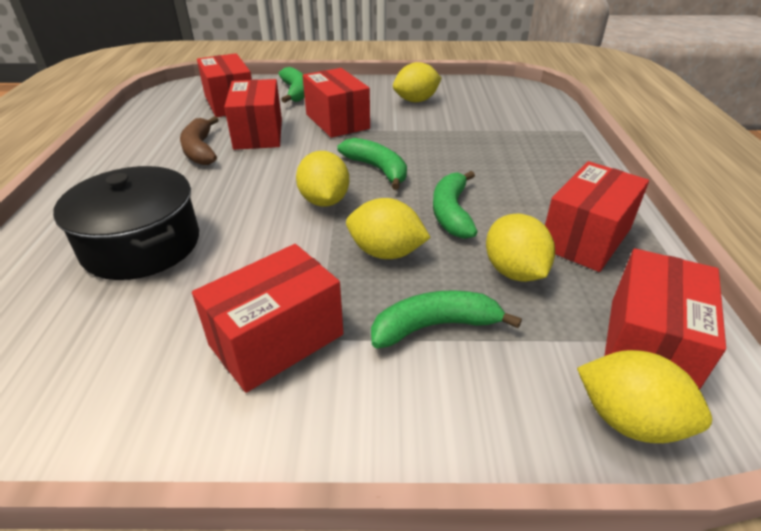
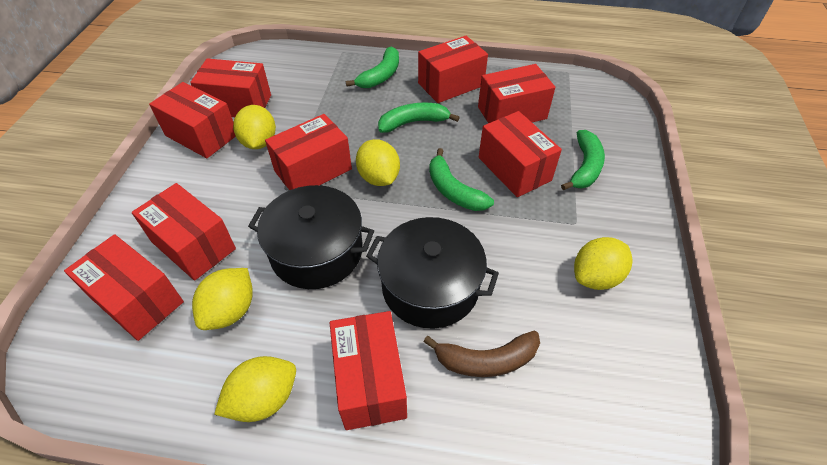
black pot: 1 -> 2
red box: 6 -> 9

